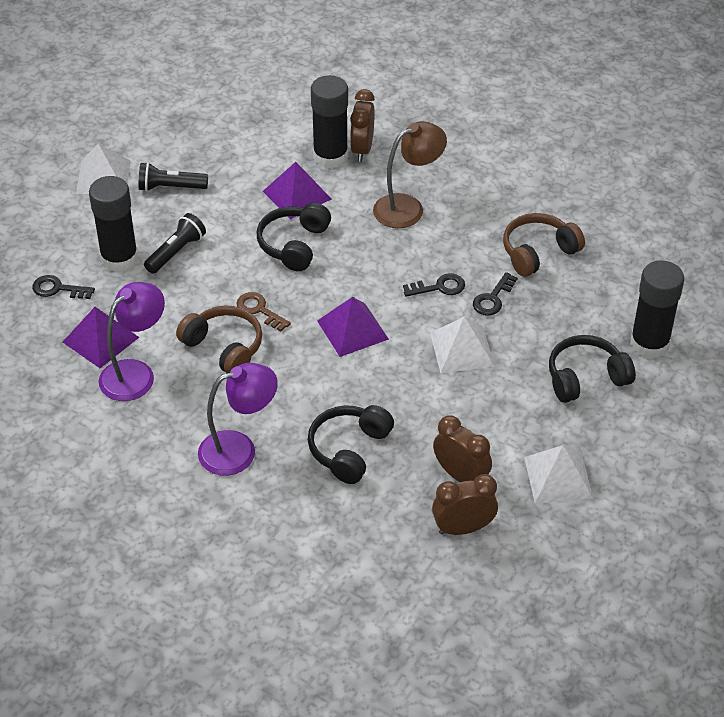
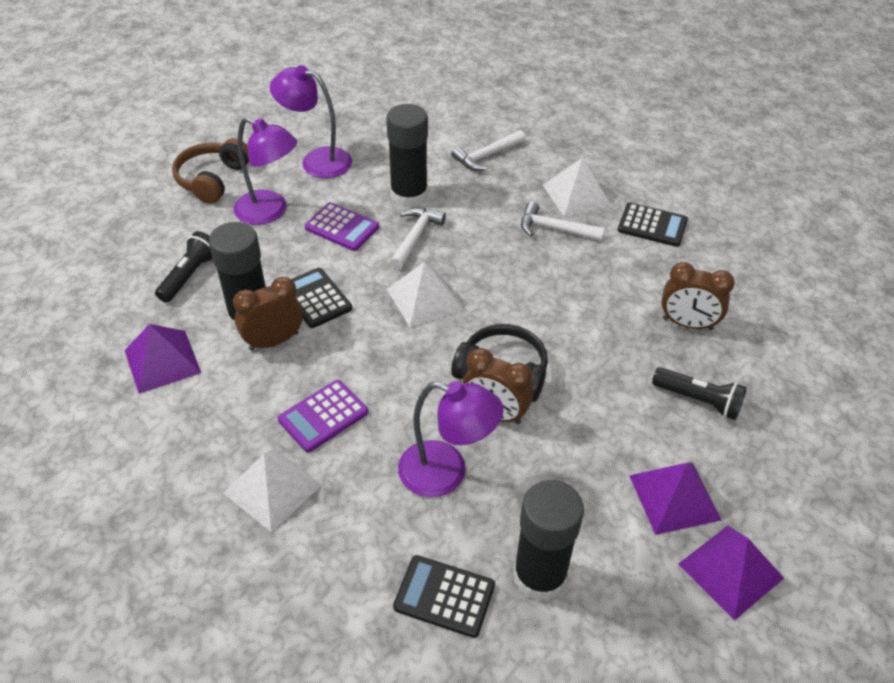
black calculator: 0 -> 3
black headphones: 3 -> 1
black key: 3 -> 0
brown headphones: 2 -> 1
brown key: 1 -> 0
brown lamp: 1 -> 0
purple calculator: 0 -> 2
purple lamp: 2 -> 3
white hammer: 0 -> 3

